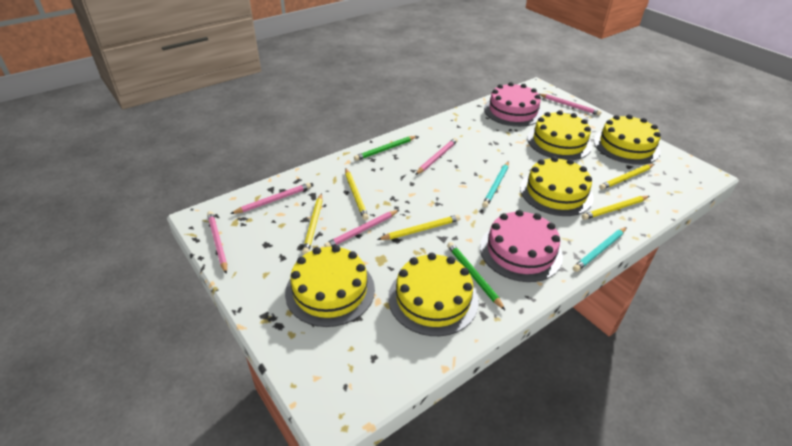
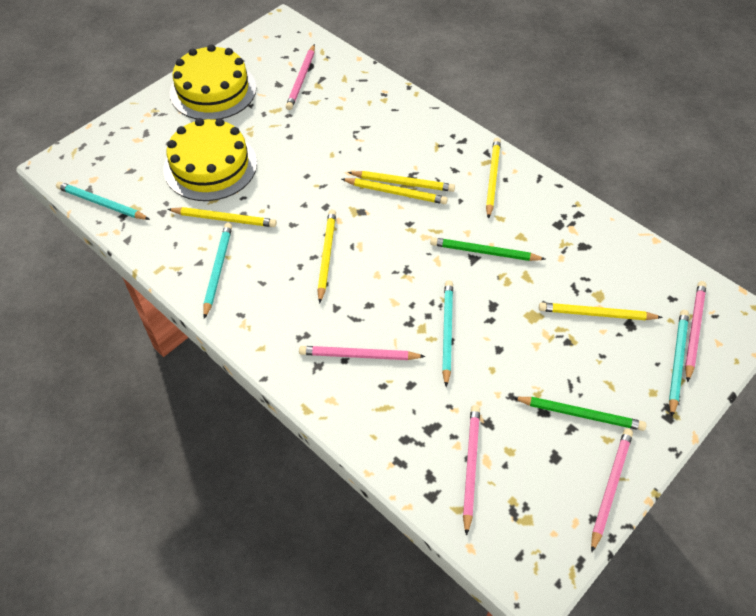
pink cake: 2 -> 0
turquoise pencil: 2 -> 4
yellow cake: 5 -> 2
yellow pencil: 5 -> 6

